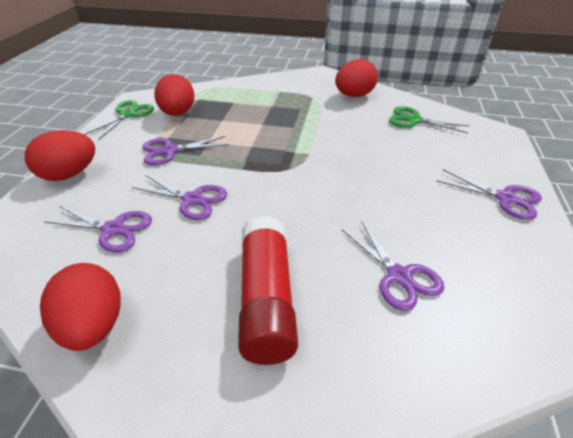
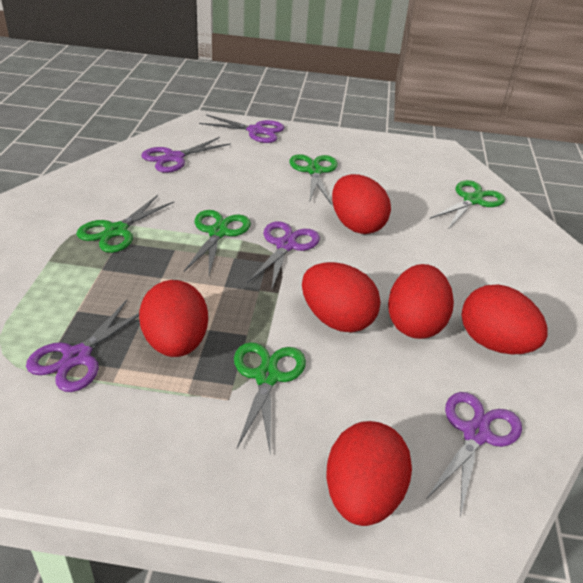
green scissors: 2 -> 5
red egg: 4 -> 6
red glue stick: 1 -> 0

